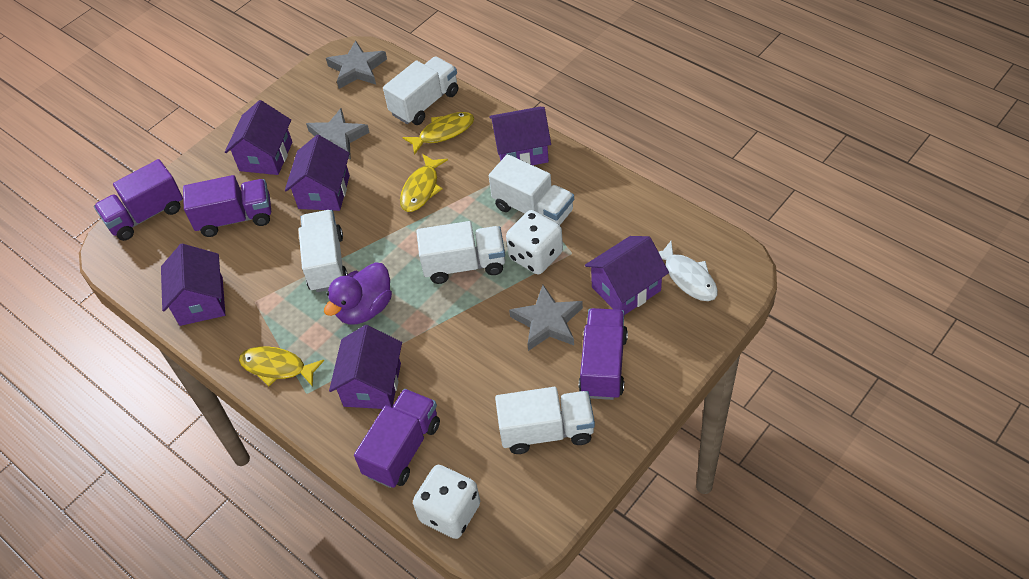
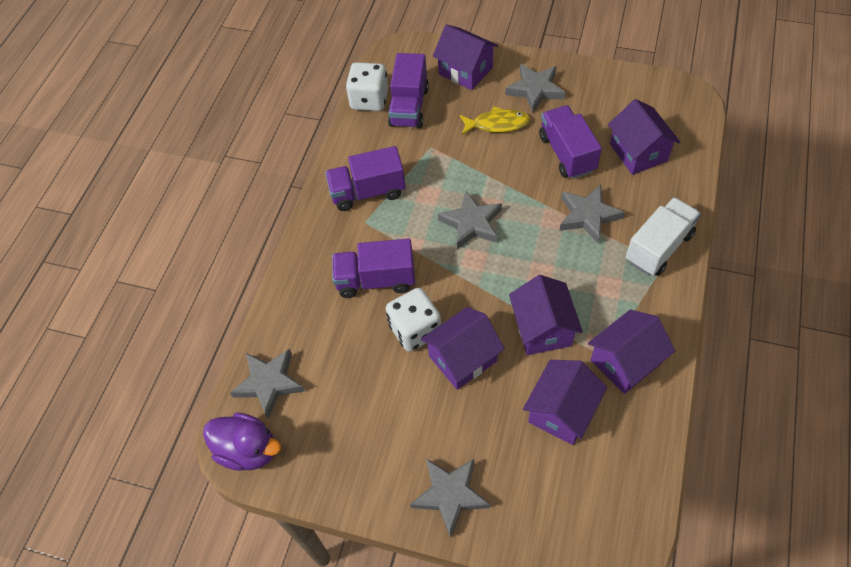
grey star: 3 -> 5
white fish: 1 -> 0
white truck: 5 -> 1
yellow fish: 3 -> 1

